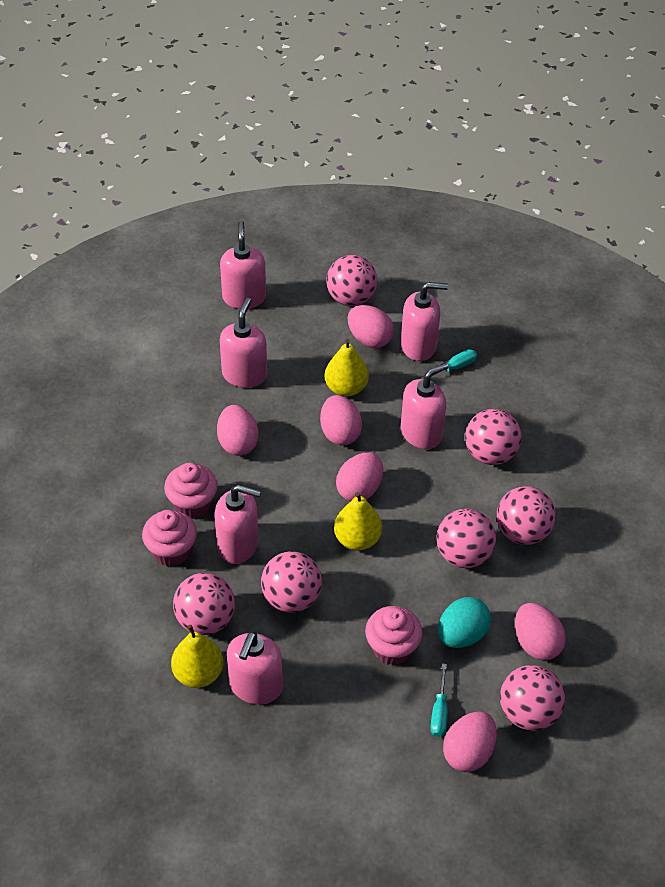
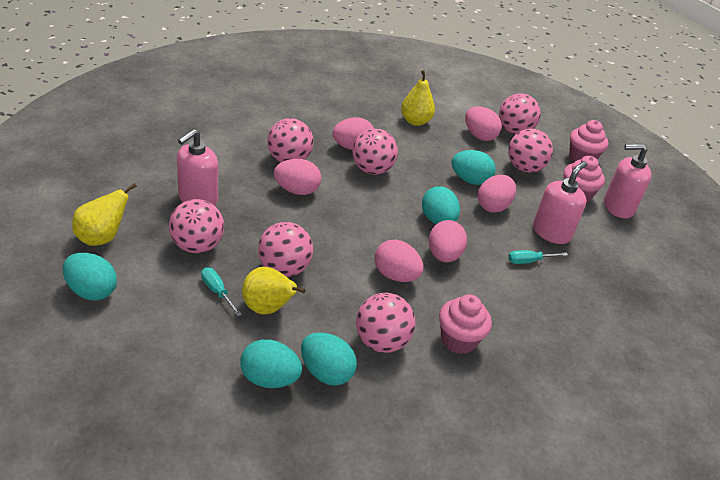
pink soap dispenser: 6 -> 3
turquoise egg: 1 -> 5

